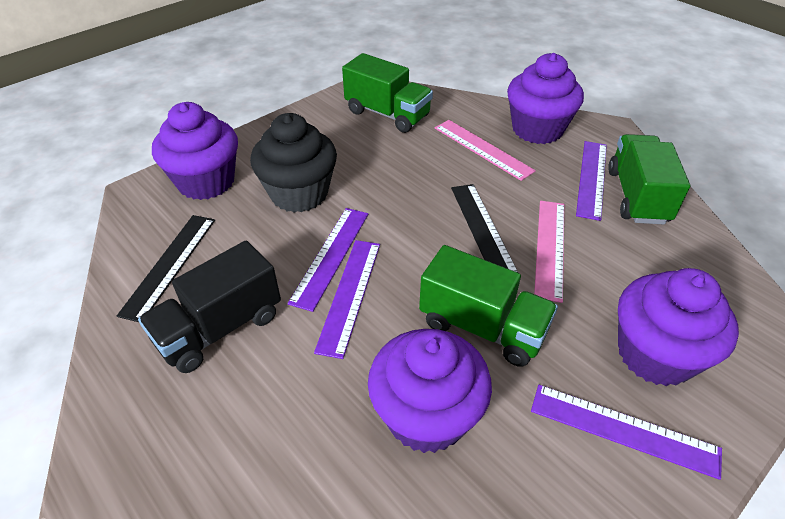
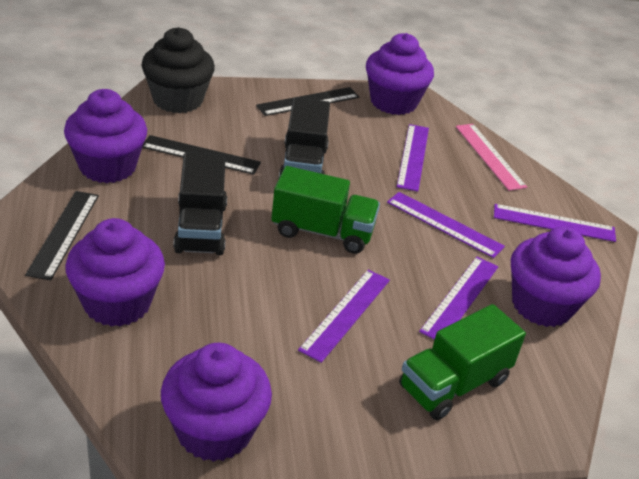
black ruler: 2 -> 3
black truck: 1 -> 2
green truck: 3 -> 2
pink ruler: 2 -> 1
purple cupcake: 4 -> 5
purple ruler: 4 -> 5

